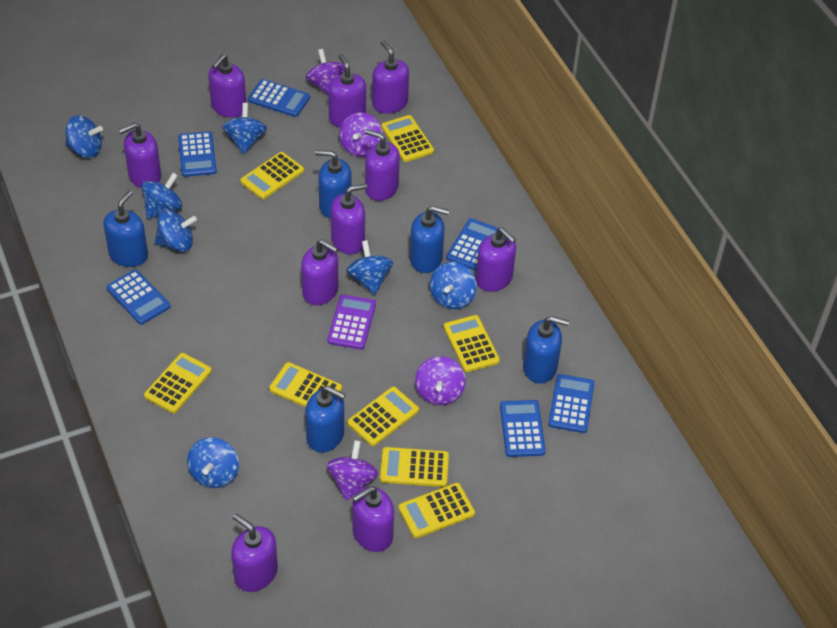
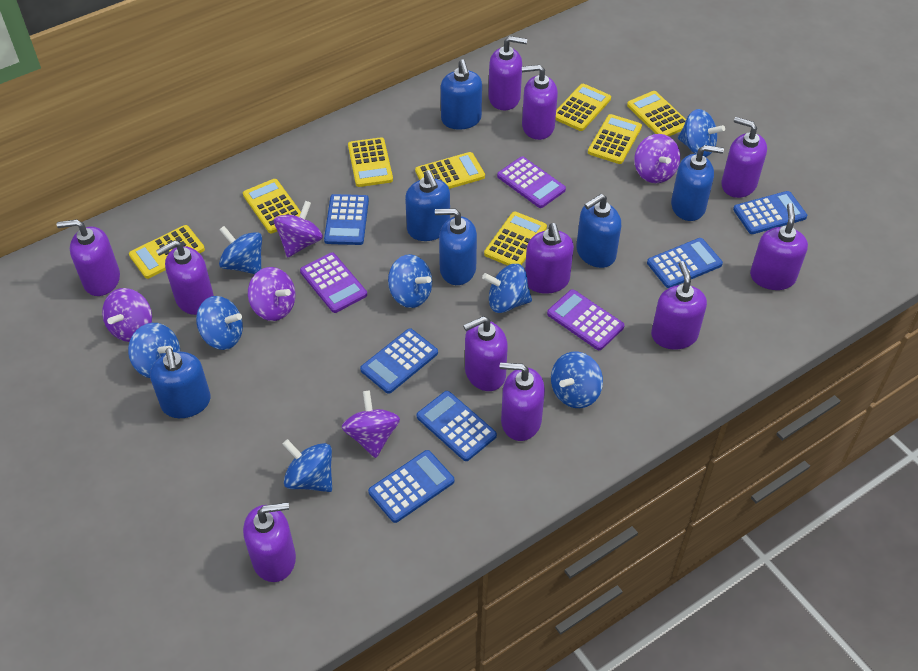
blue soap dispenser: 5 -> 6
blue spinning top: 7 -> 8
purple calculator: 1 -> 3
purple soap dispenser: 10 -> 11
purple spinning top: 4 -> 5

